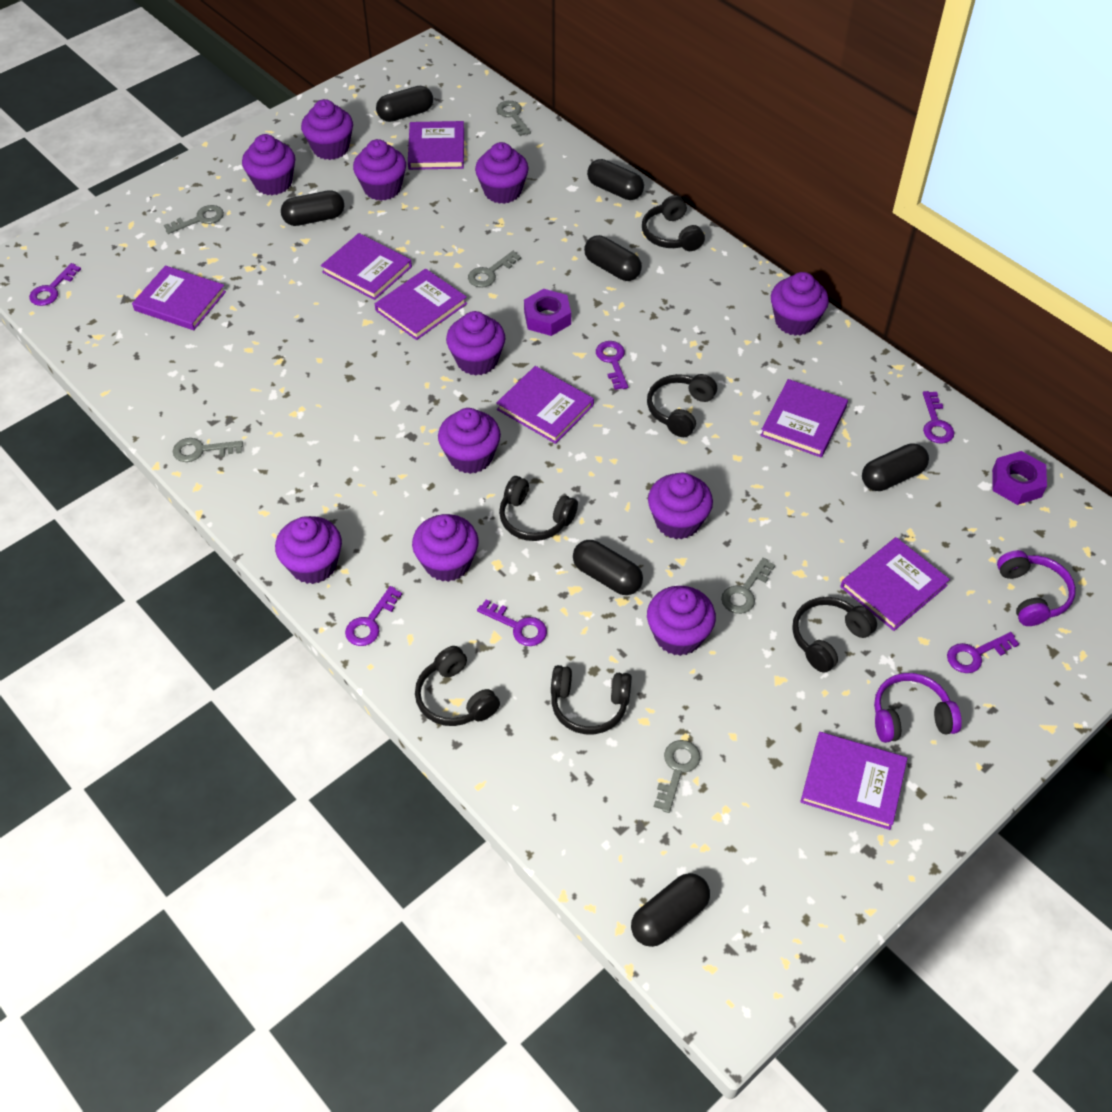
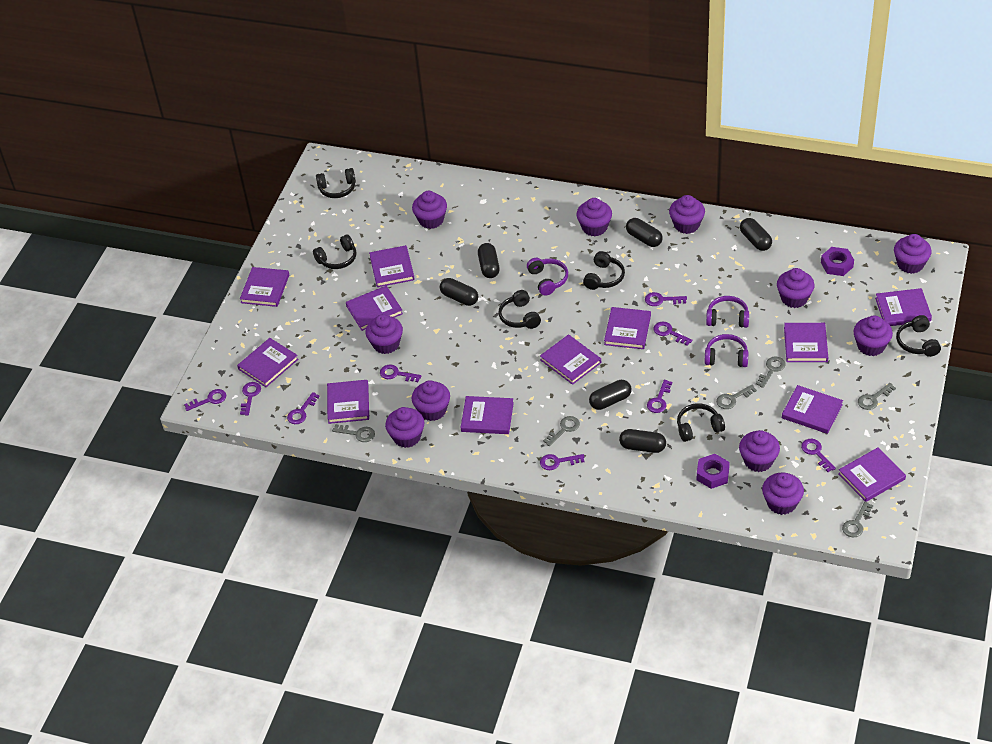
black capsule: 7 -> 6
purple book: 8 -> 12
purple headphones: 2 -> 3
purple key: 6 -> 9

